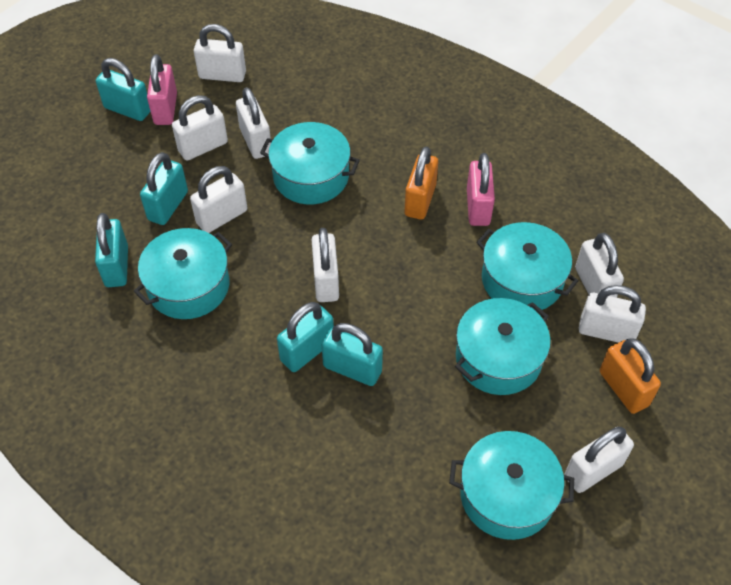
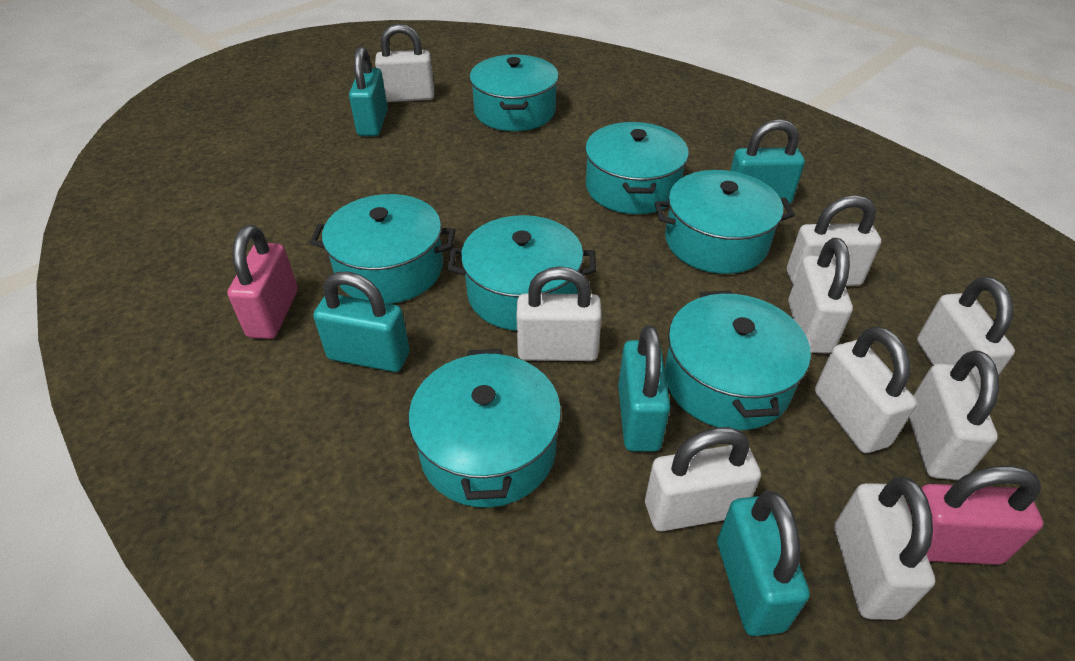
orange padlock: 2 -> 0
turquoise pot: 5 -> 7
white padlock: 8 -> 9

